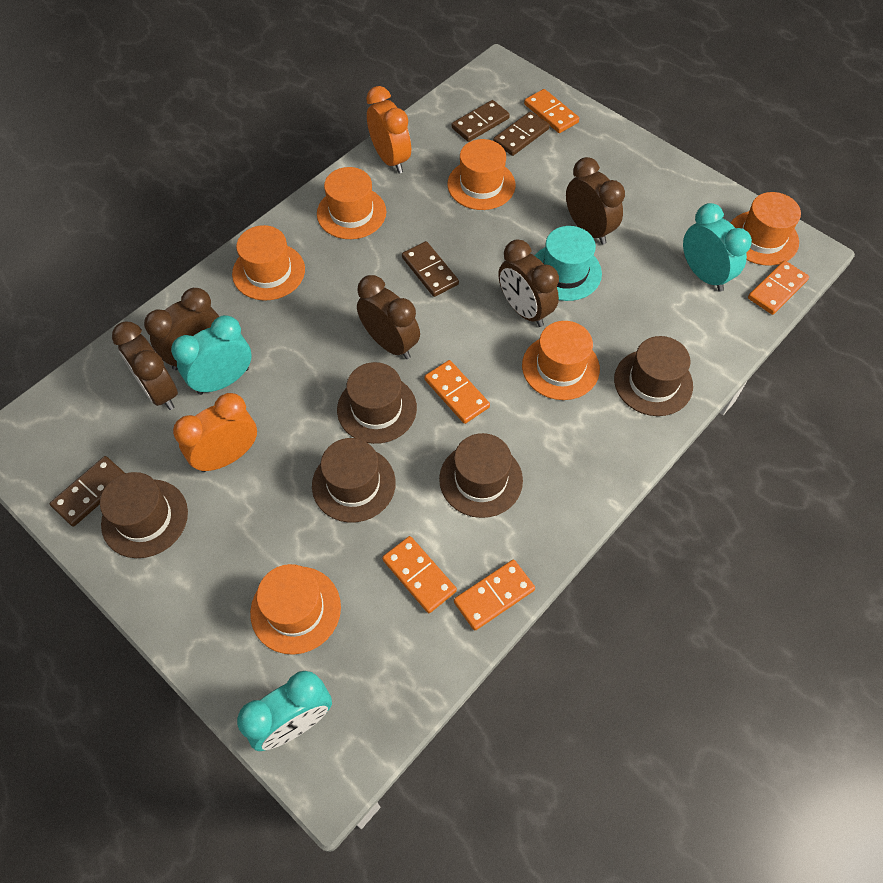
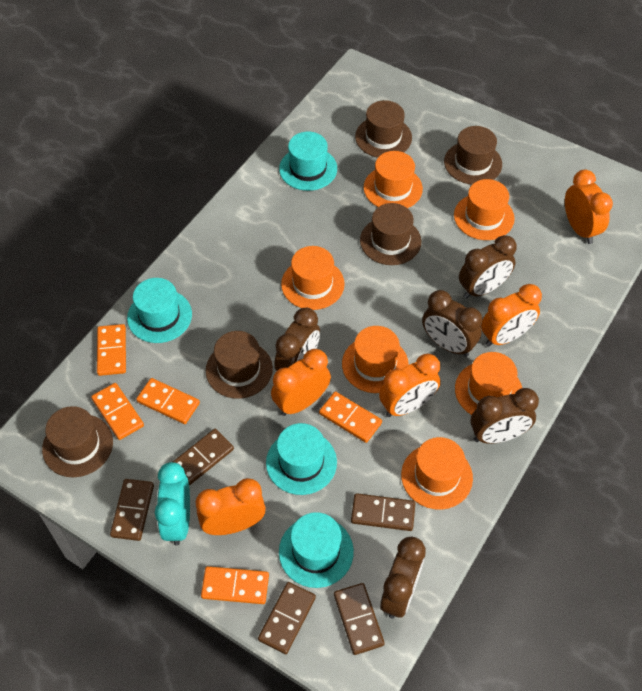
brown domino: 4 -> 5
orange clock: 2 -> 5
turquoise clock: 3 -> 1
turquoise hat: 1 -> 4

